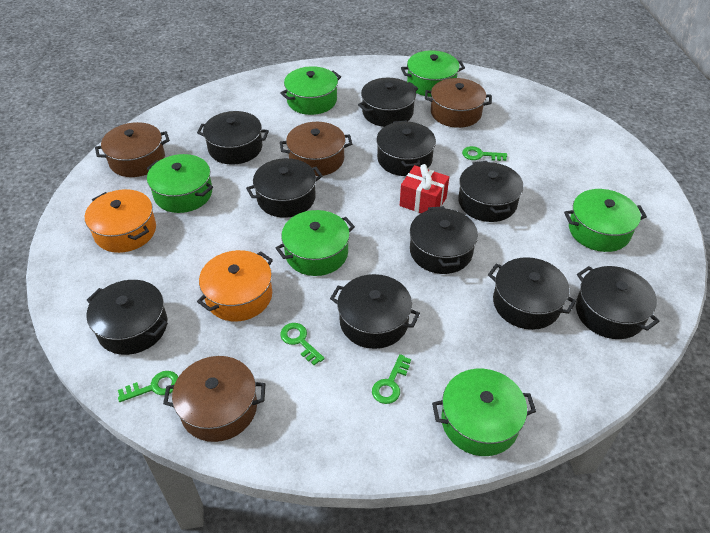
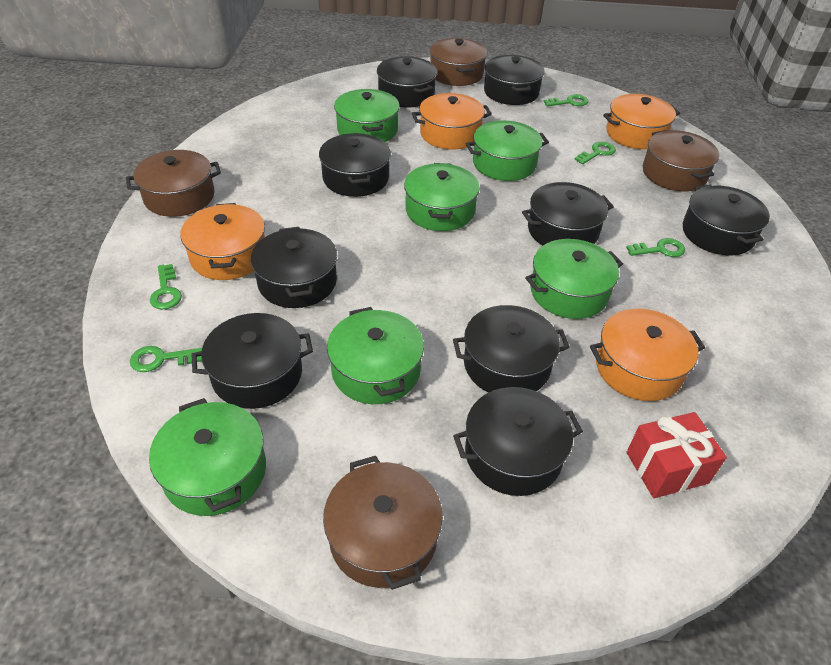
black pot: 10 -> 9
green key: 4 -> 5
orange pot: 2 -> 4

